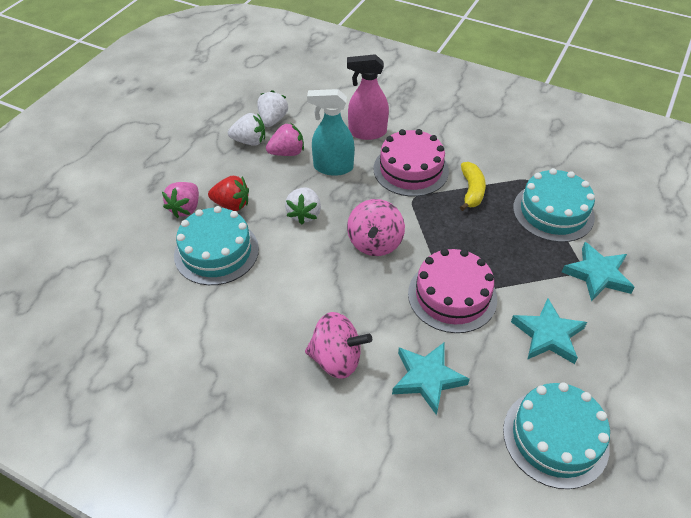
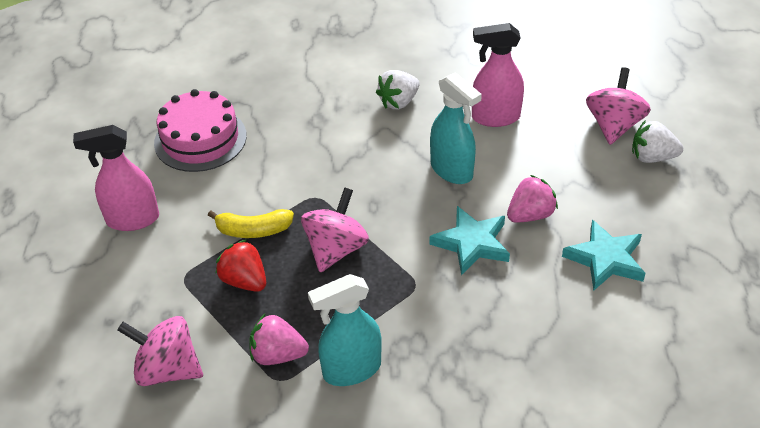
pink cake: 2 -> 1
pink spinning top: 2 -> 3
pink spray bottle: 1 -> 2
turquoise cake: 3 -> 0
turquoise spray bottle: 1 -> 2
turquoise star: 3 -> 2
white strawberry: 3 -> 2

